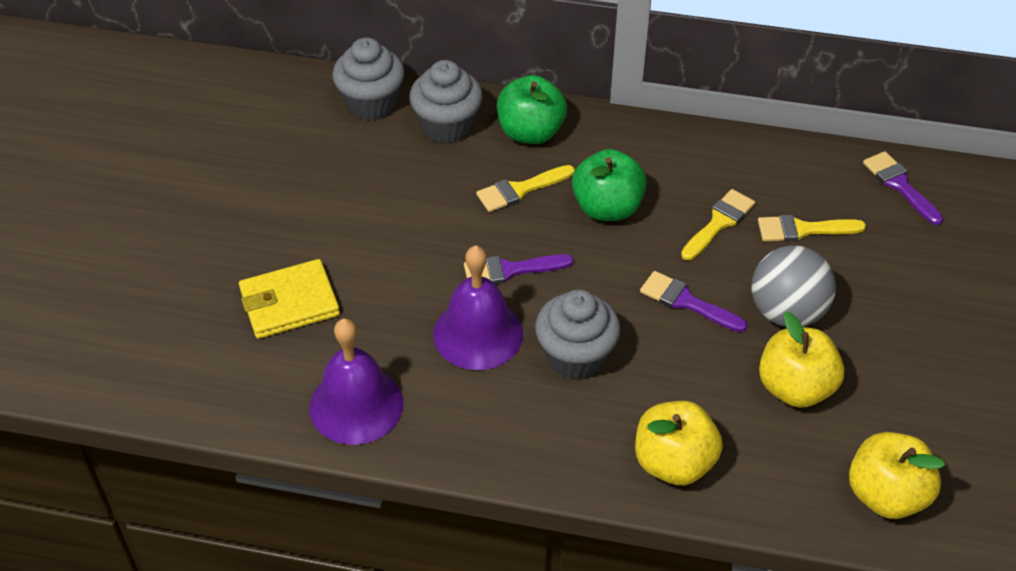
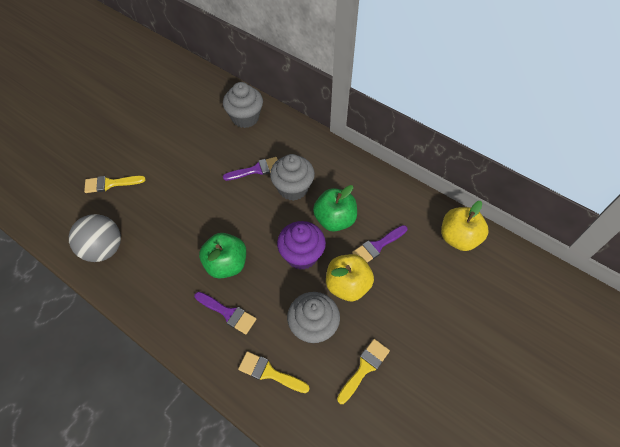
purple bell: 2 -> 0
purple cupcake: 0 -> 1
yellow apple: 3 -> 2
yellow wallet: 1 -> 0

